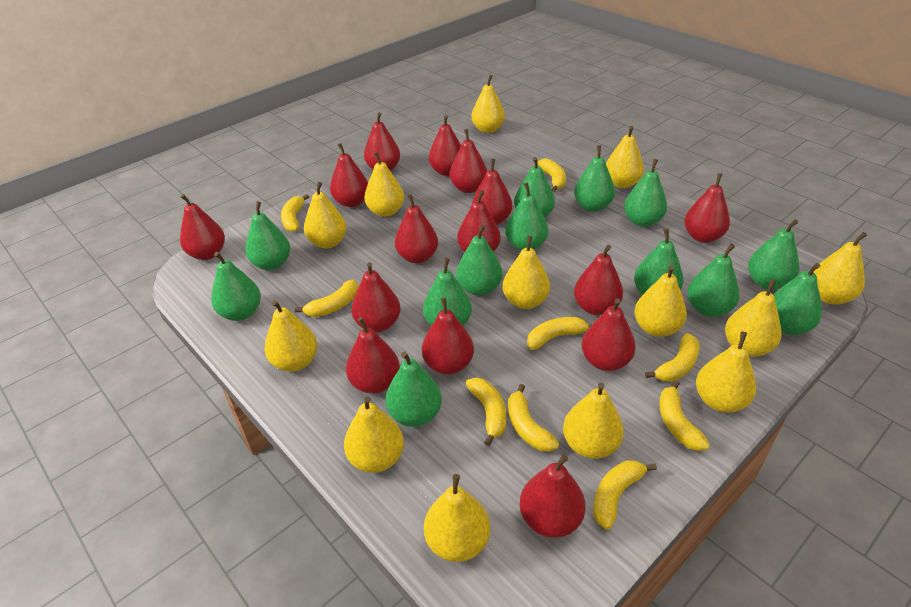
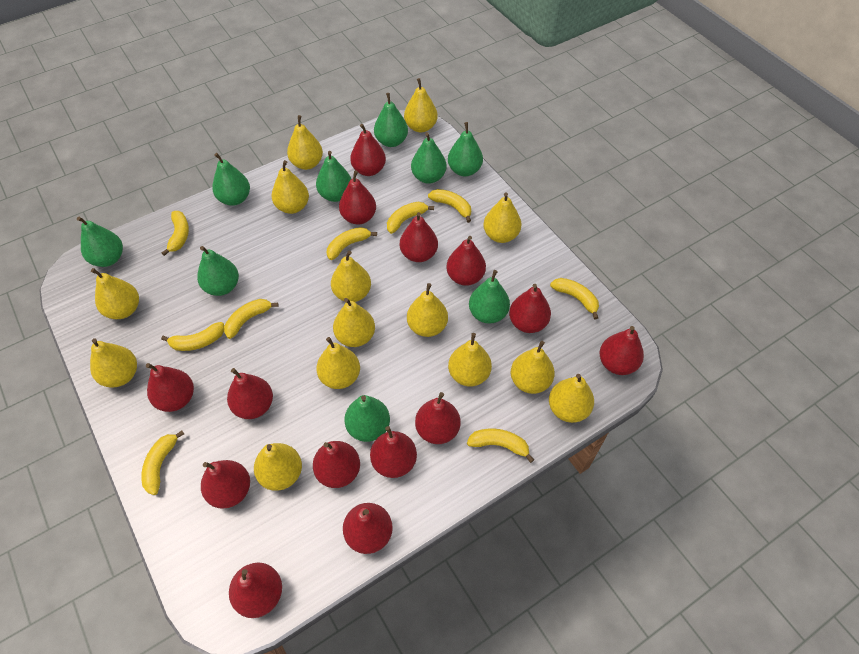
green pear: 13 -> 9
red pear: 15 -> 14
yellow pear: 13 -> 14

